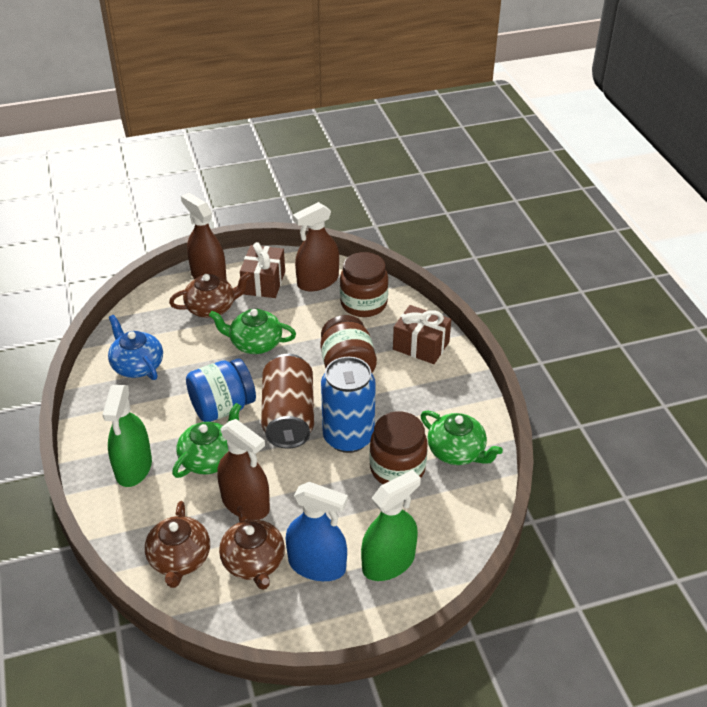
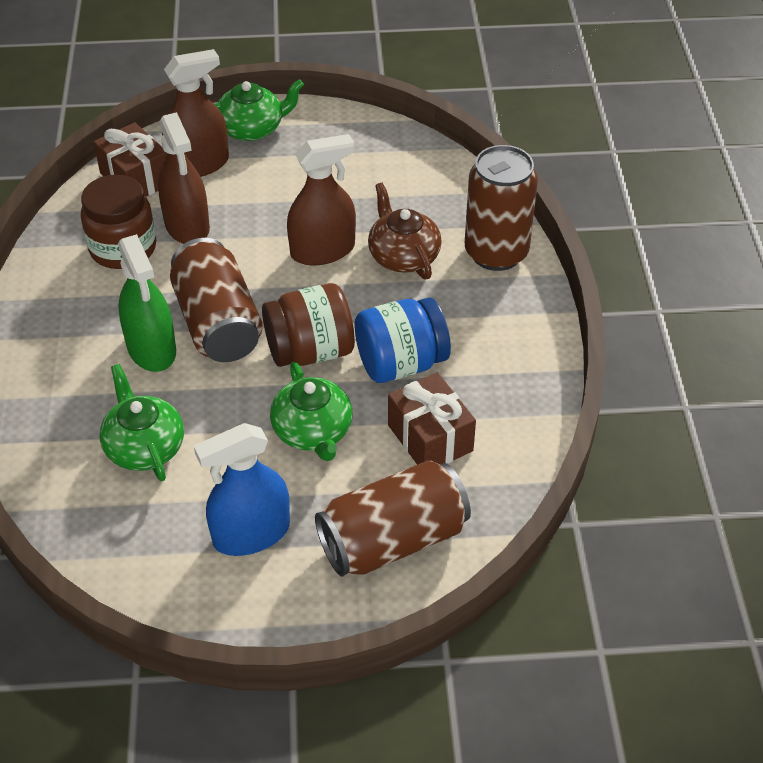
blue can: 1 -> 0
blue teapot: 1 -> 0
brown can: 1 -> 3
brown jar: 3 -> 2
brown teapot: 3 -> 1
green spray bottle: 2 -> 1

